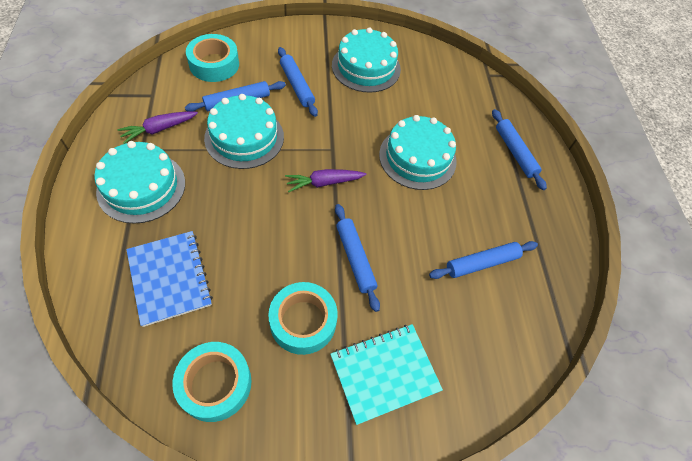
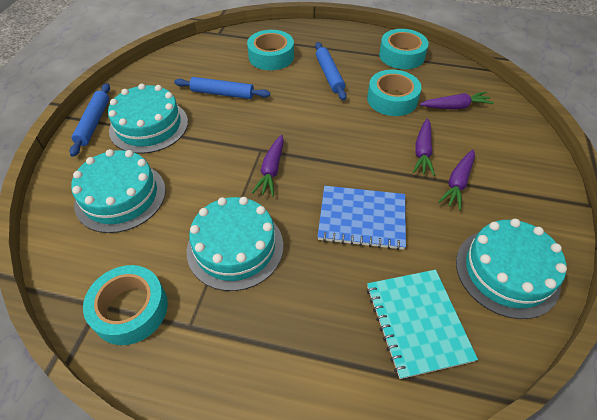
blue rolling pin: 5 -> 3
purple carrot: 2 -> 4
turquoise tape: 3 -> 4

